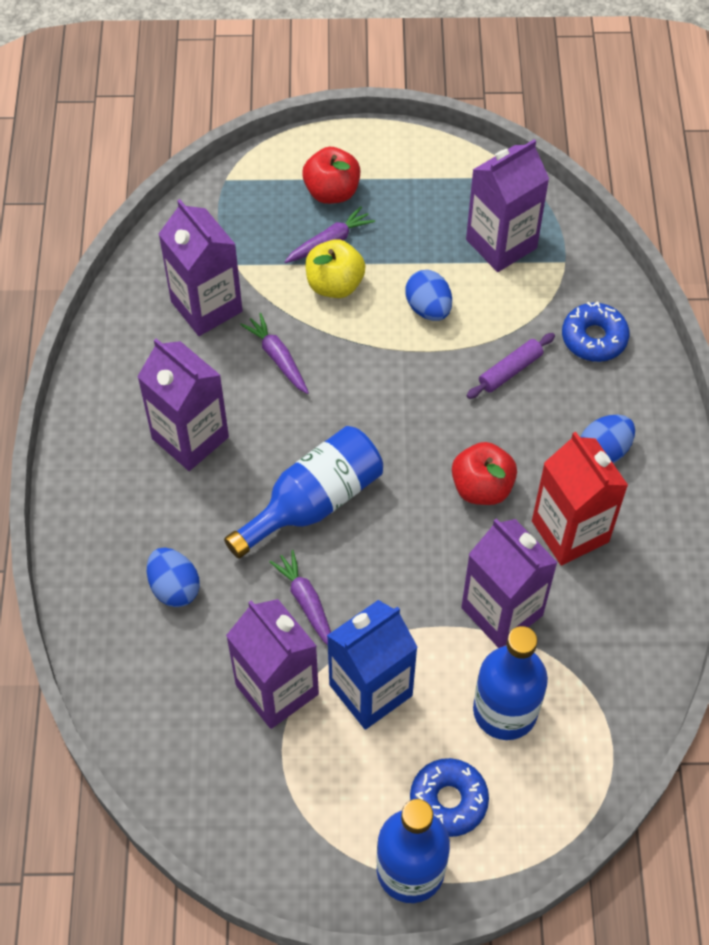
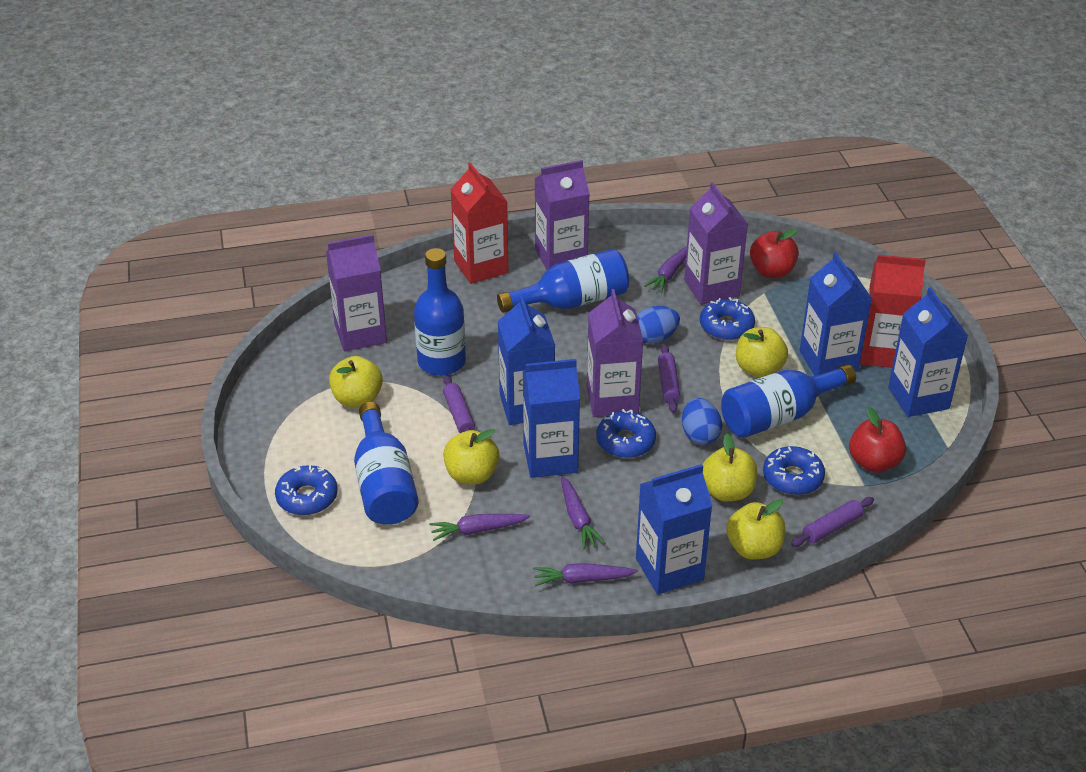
blue bottle: 3 -> 4
blue carton: 1 -> 5
blue donut: 2 -> 4
blue egg: 3 -> 2
purple carrot: 3 -> 4
purple carton: 5 -> 4
purple rolling pin: 1 -> 3
red carton: 1 -> 2
yellow apple: 1 -> 5

